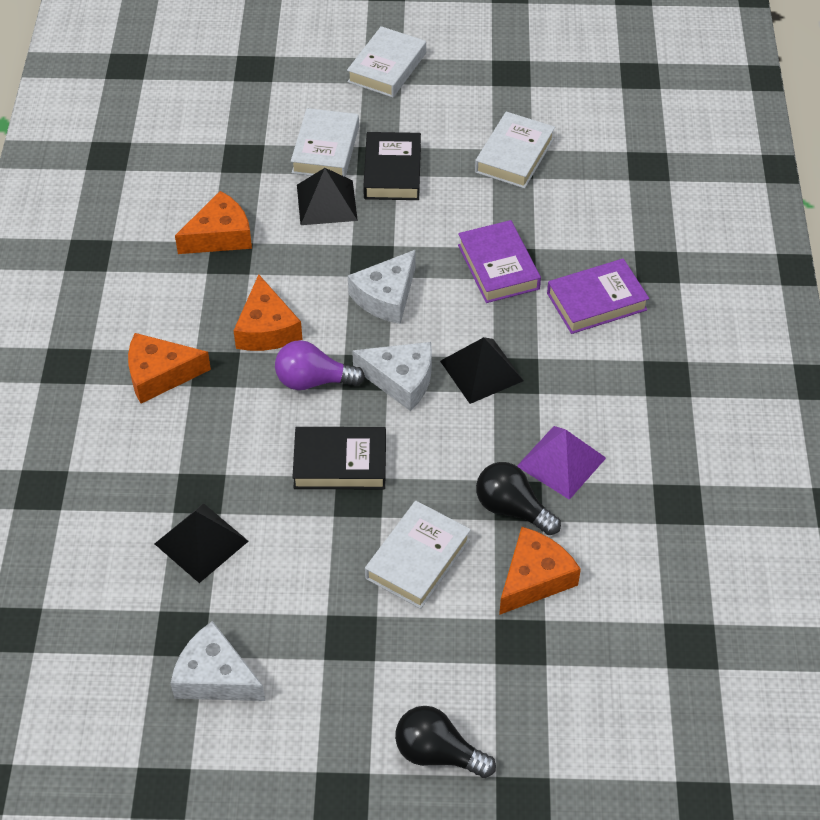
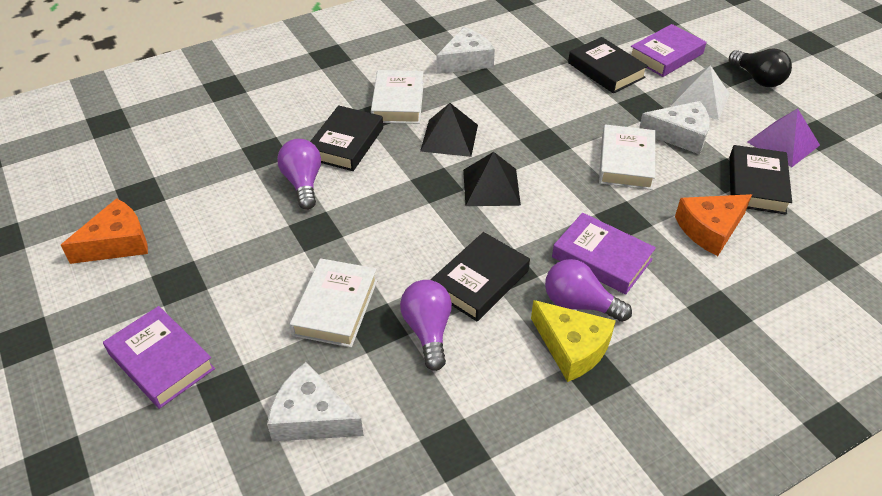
black book: 2 -> 4
black light bulb: 2 -> 1
black pyramid: 3 -> 2
orange cheese: 4 -> 2
purple book: 2 -> 3
purple light bulb: 1 -> 3
white book: 4 -> 3
white pyramid: 0 -> 1
yellow cheese: 0 -> 1

